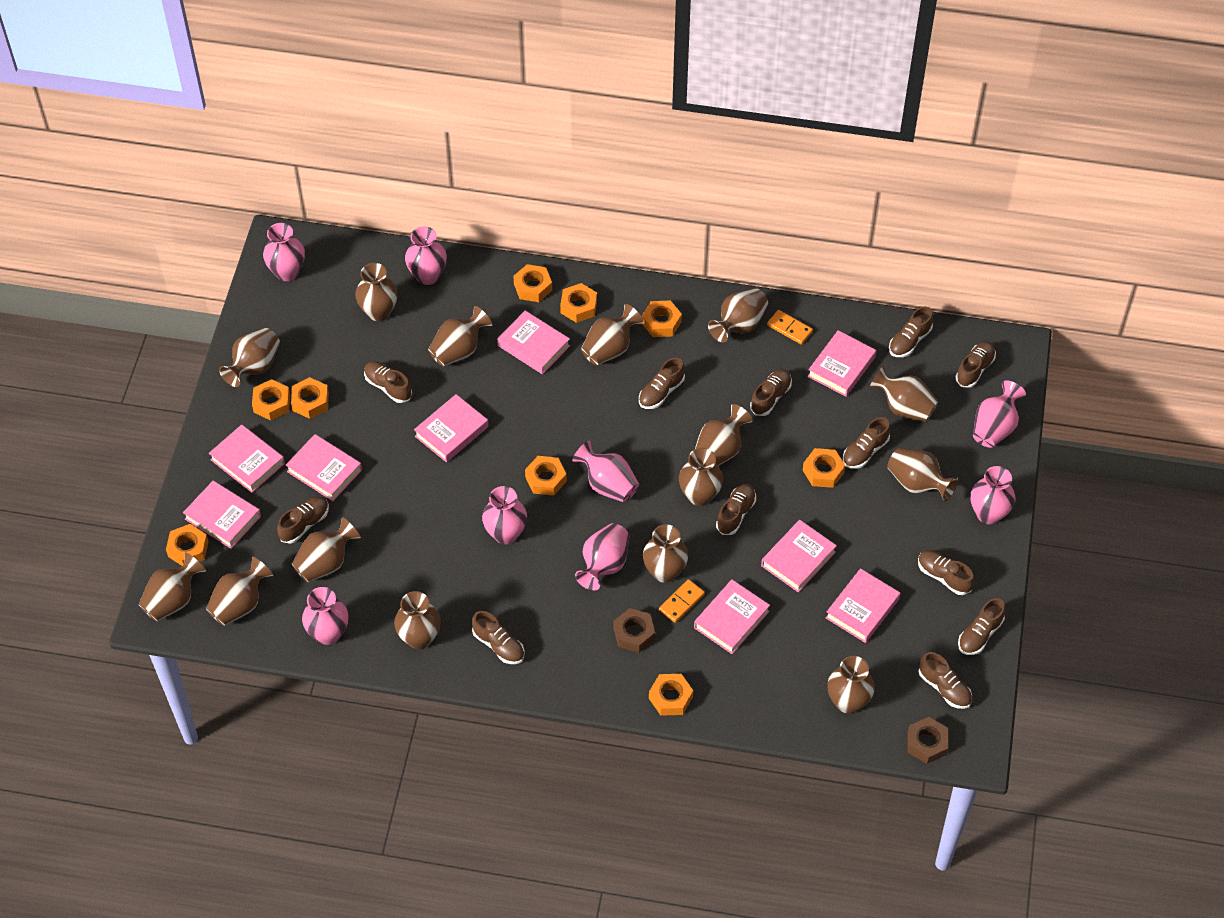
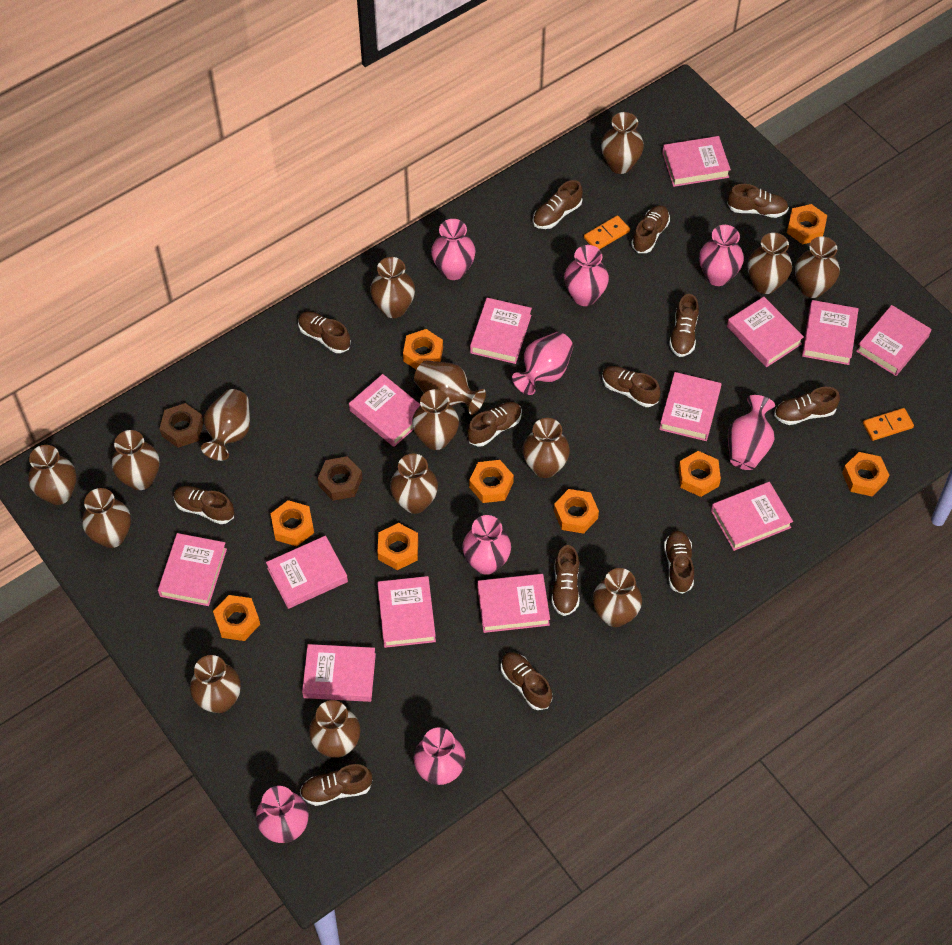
brown shoe: 12 -> 13
pink book: 9 -> 13

